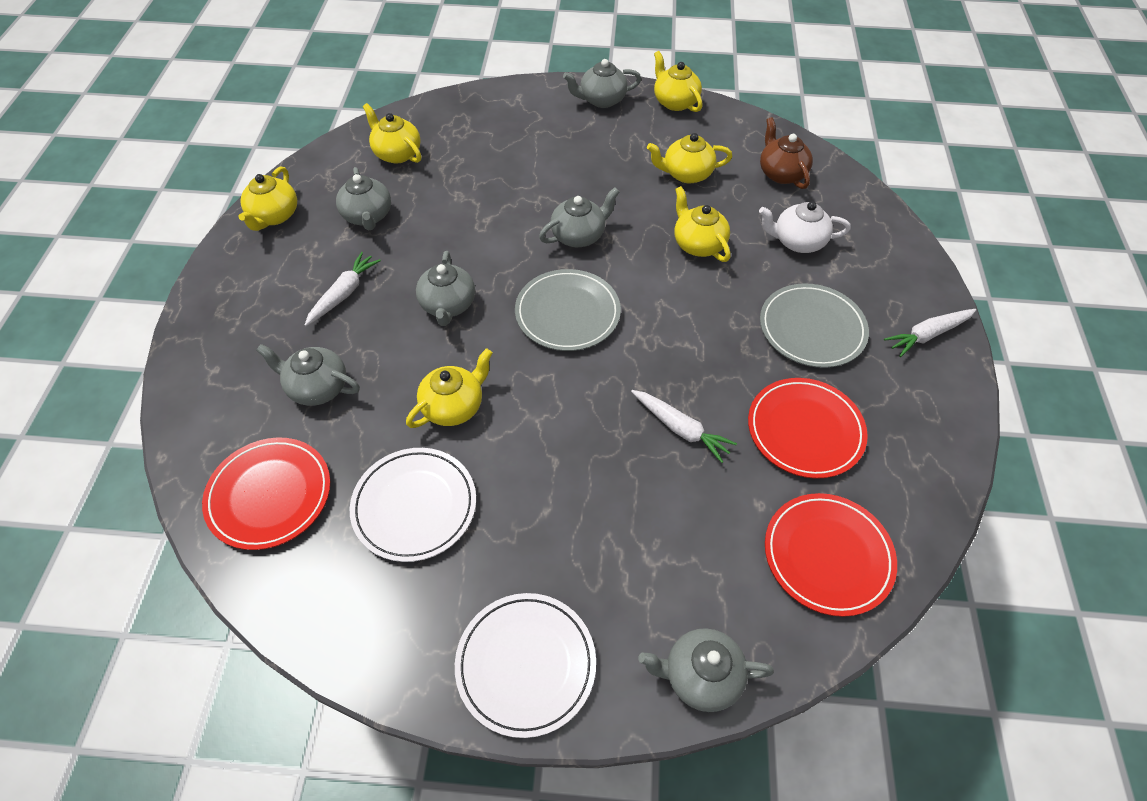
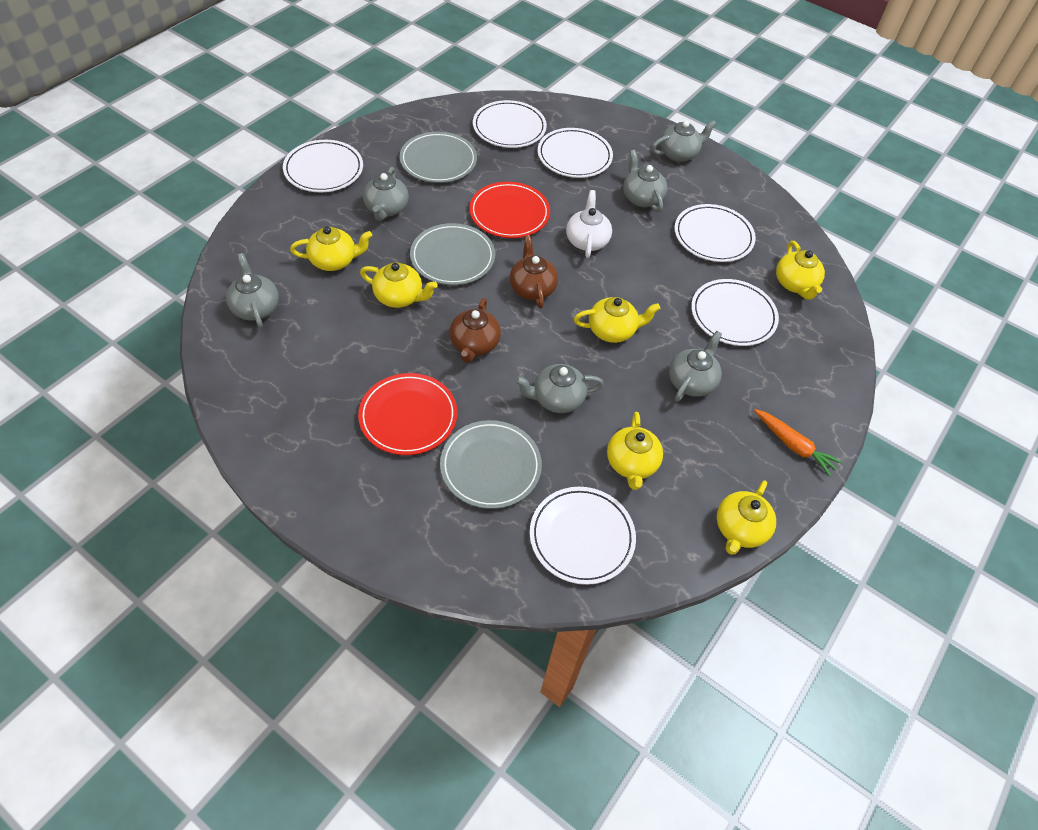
brown teapot: 1 -> 2
grey plate: 2 -> 3
orange carrot: 0 -> 1
red plate: 3 -> 2
white carrot: 3 -> 0
white plate: 2 -> 6

